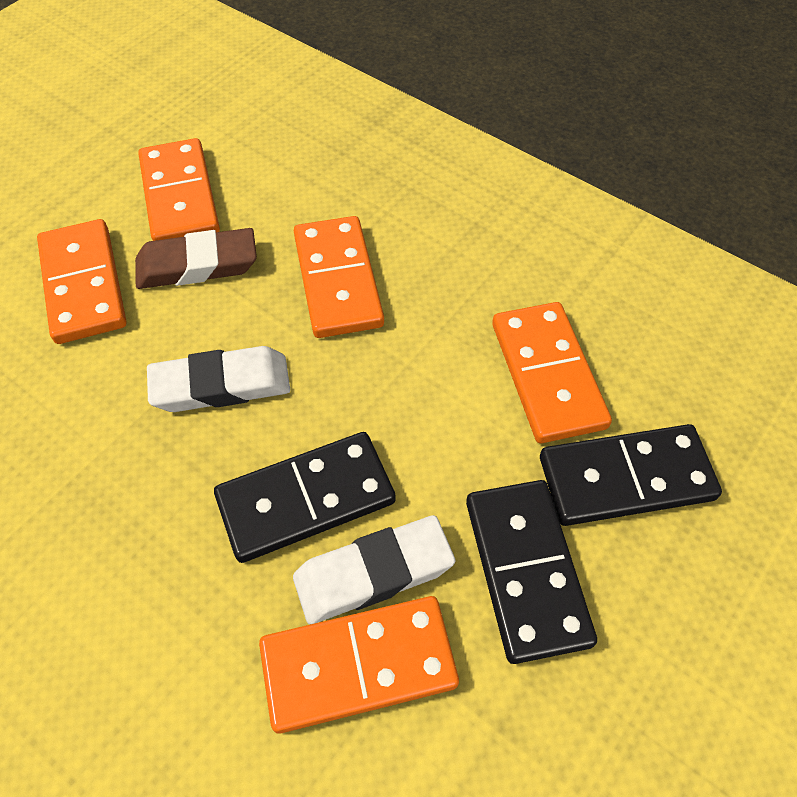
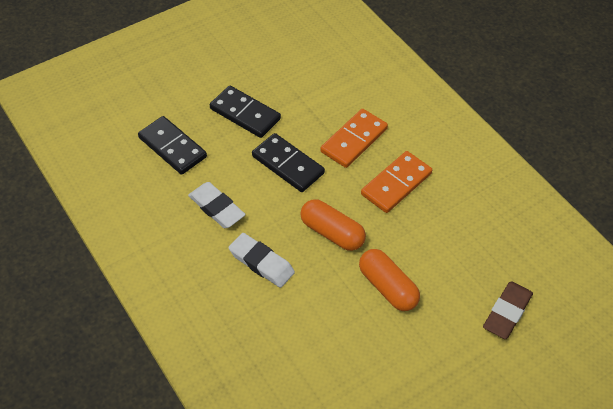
orange capsule: 0 -> 2
orange domino: 5 -> 2

